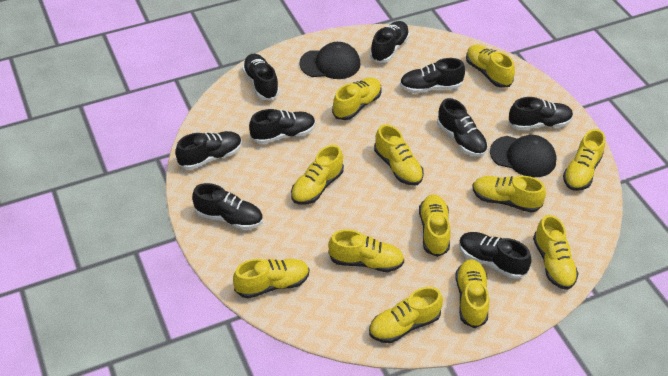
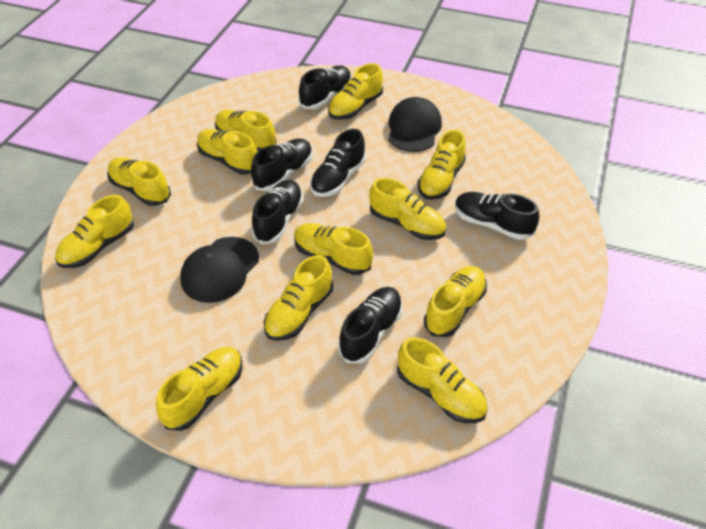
black shoe: 9 -> 6

